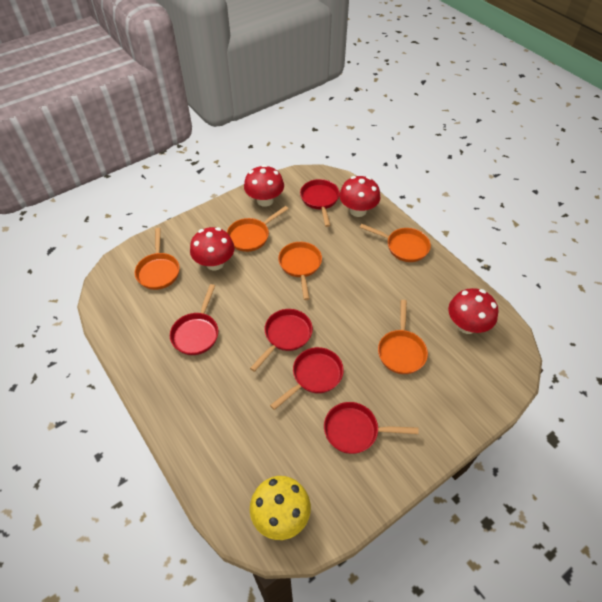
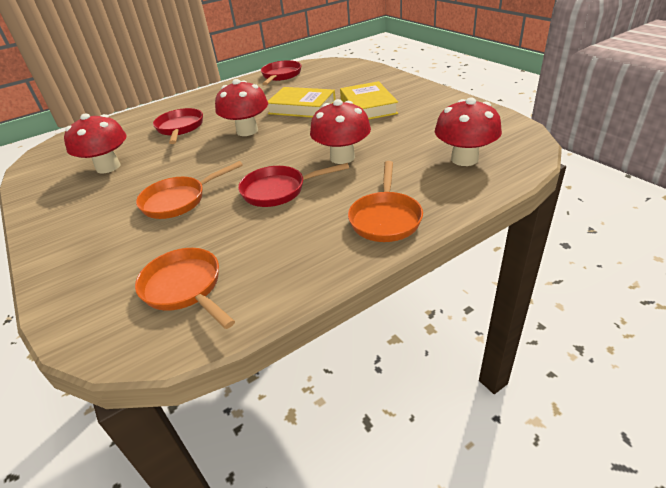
orange pan: 5 -> 3
red pan: 5 -> 3
yellow book: 0 -> 2
yellow mushroom: 1 -> 0

